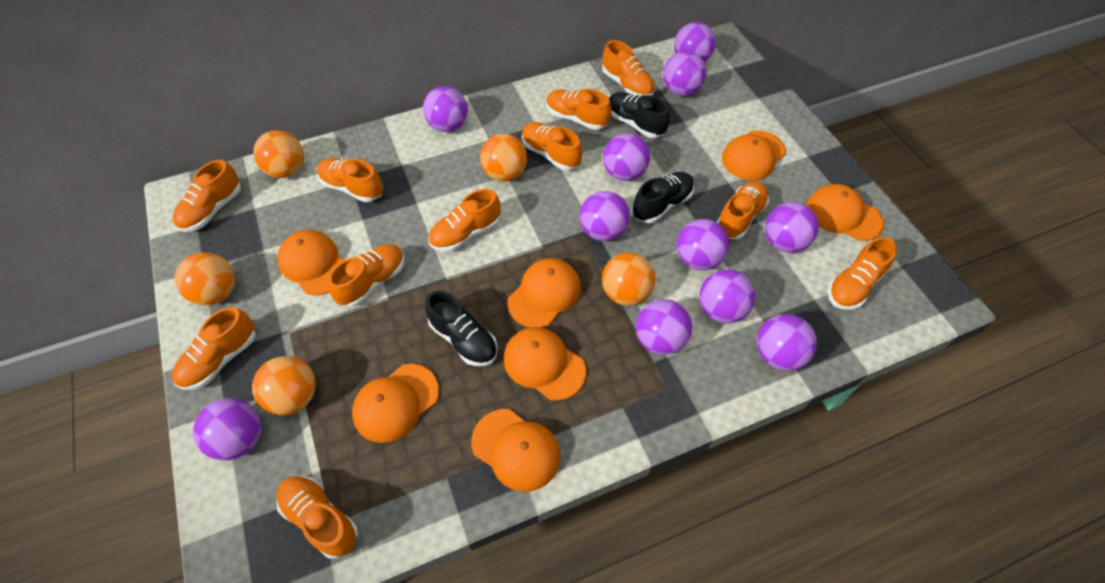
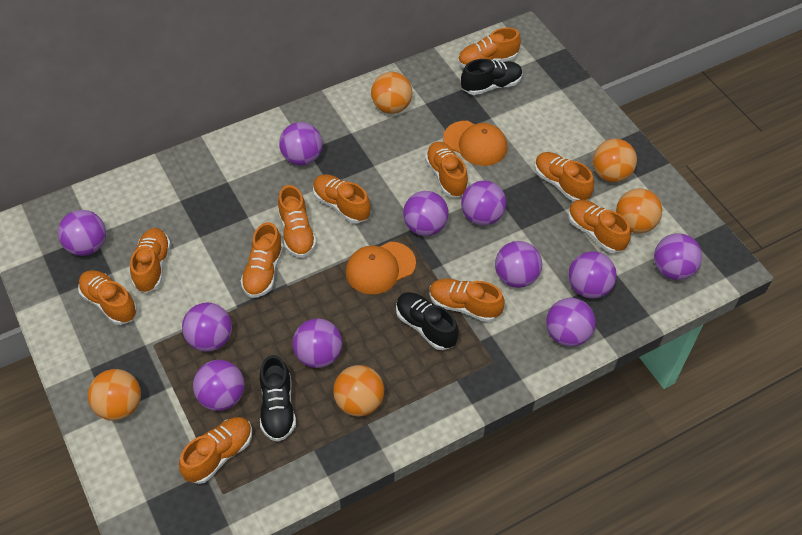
orange cap: 7 -> 2

